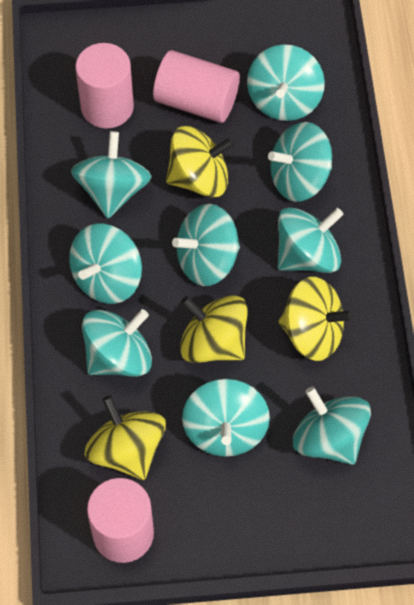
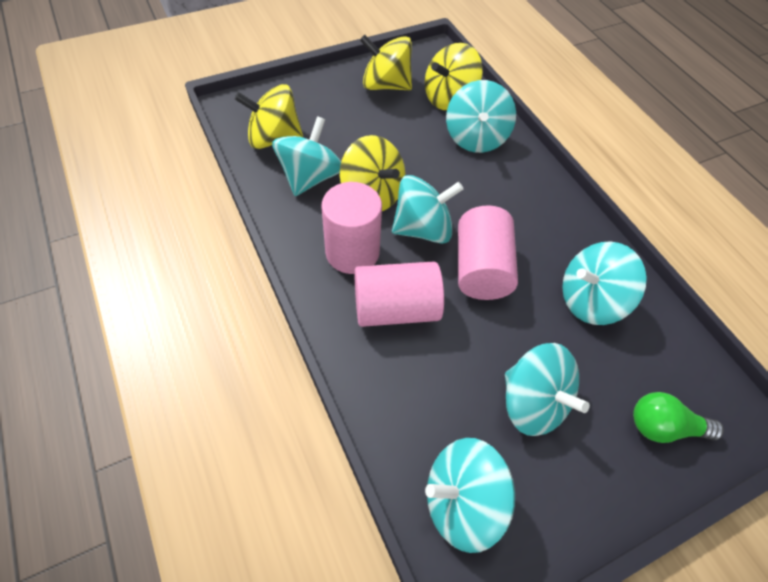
green light bulb: 0 -> 1
turquoise spinning top: 9 -> 6

